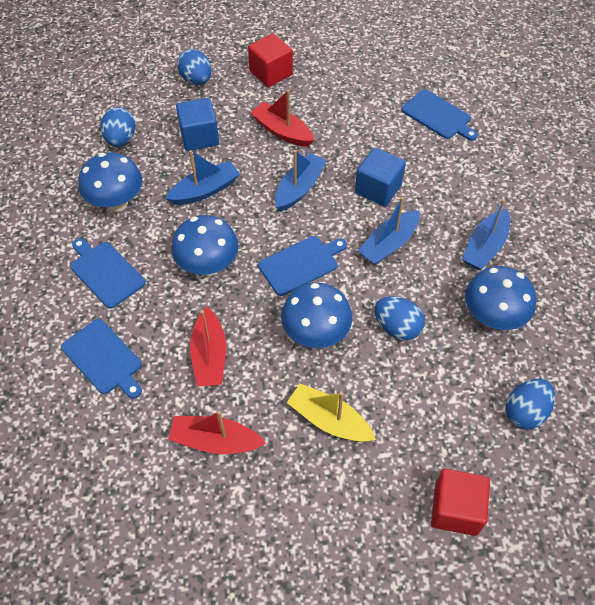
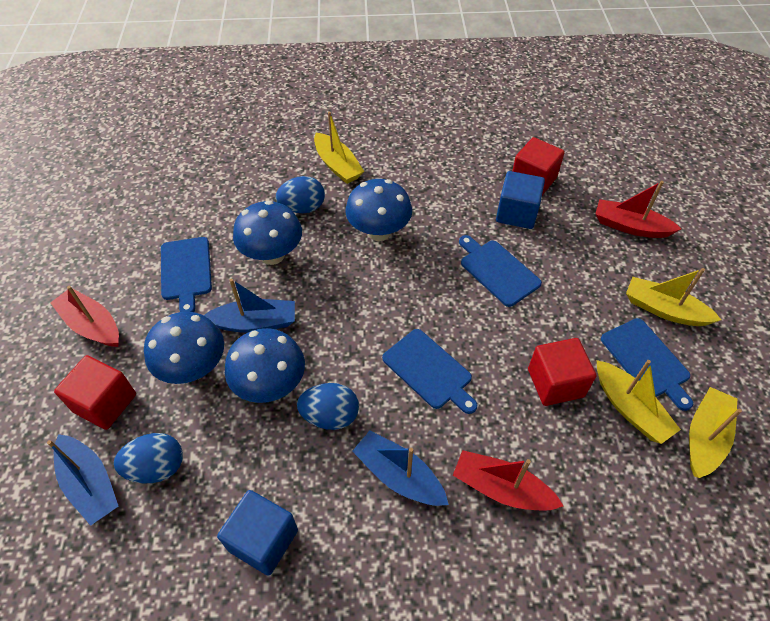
blue boat: 4 -> 3
blue egg: 4 -> 3
red cube: 2 -> 3
yellow boat: 1 -> 4

